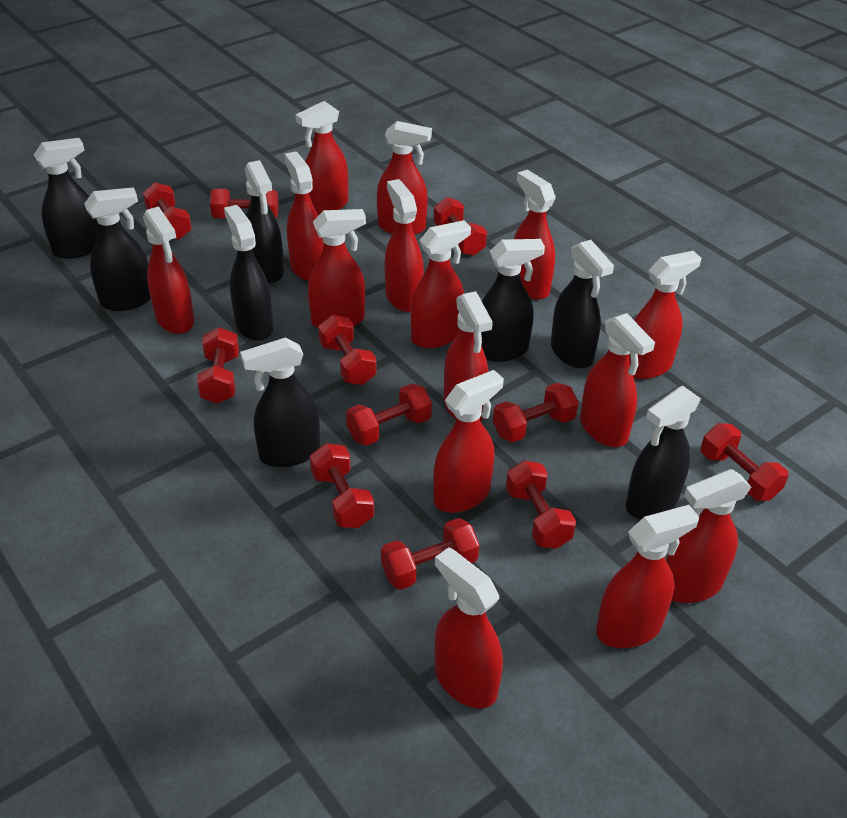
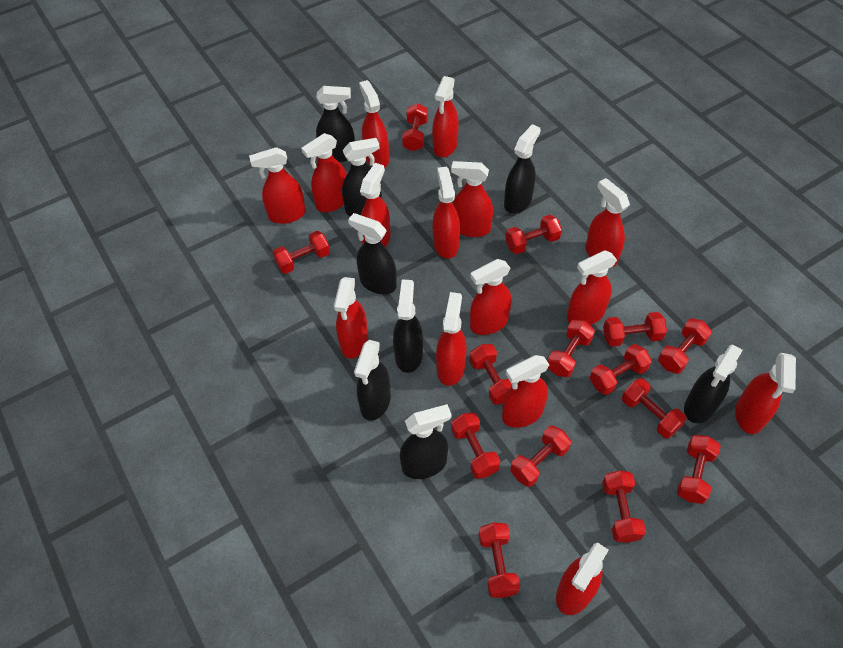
red dumbbell: 11 -> 14

